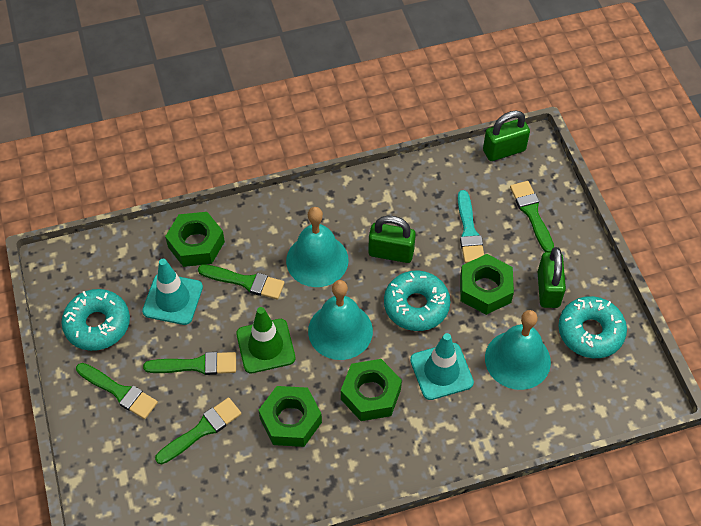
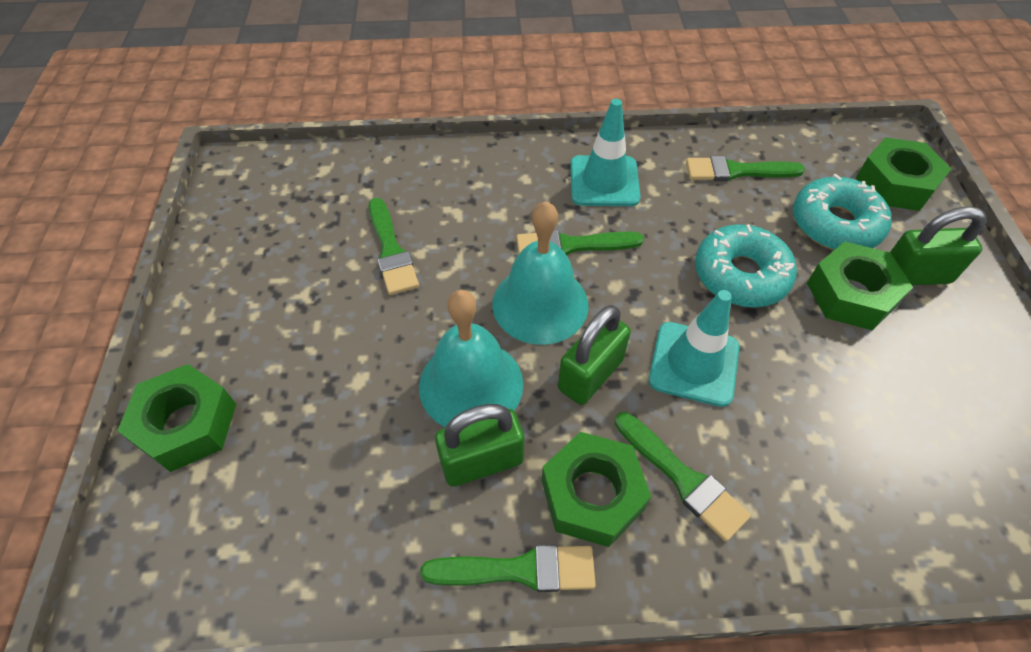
green traffic cone: 1 -> 0
turquoise bell: 3 -> 2
turquoise brush: 1 -> 0
turquoise donut: 3 -> 2

